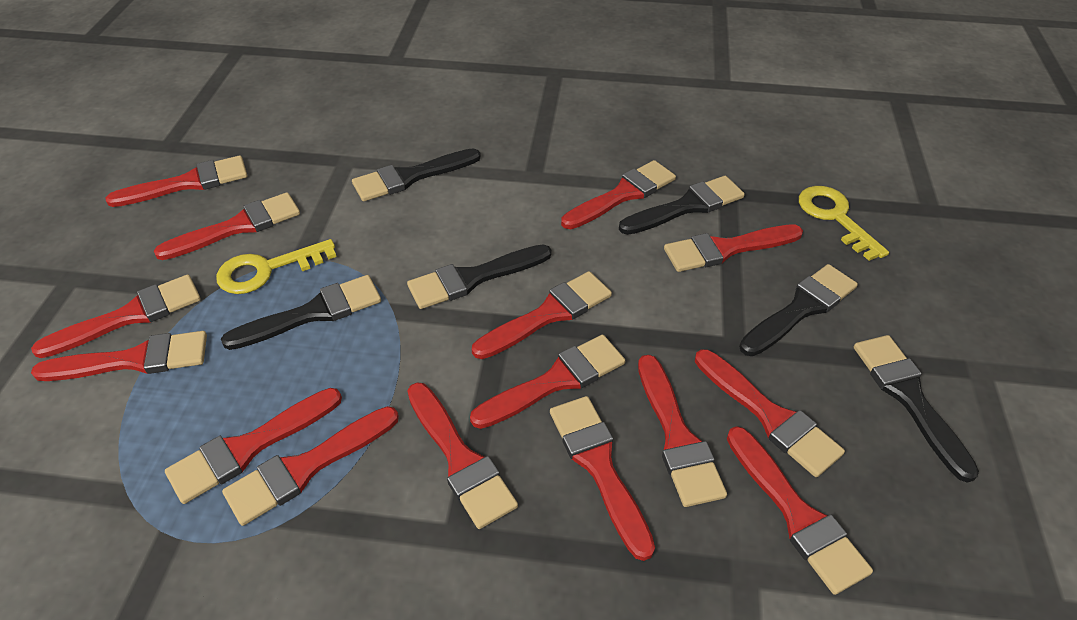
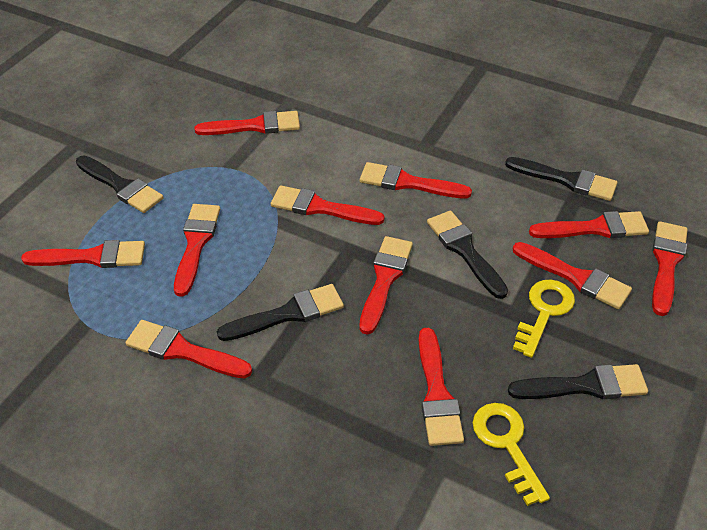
black brush: 6 -> 5
red brush: 15 -> 11

